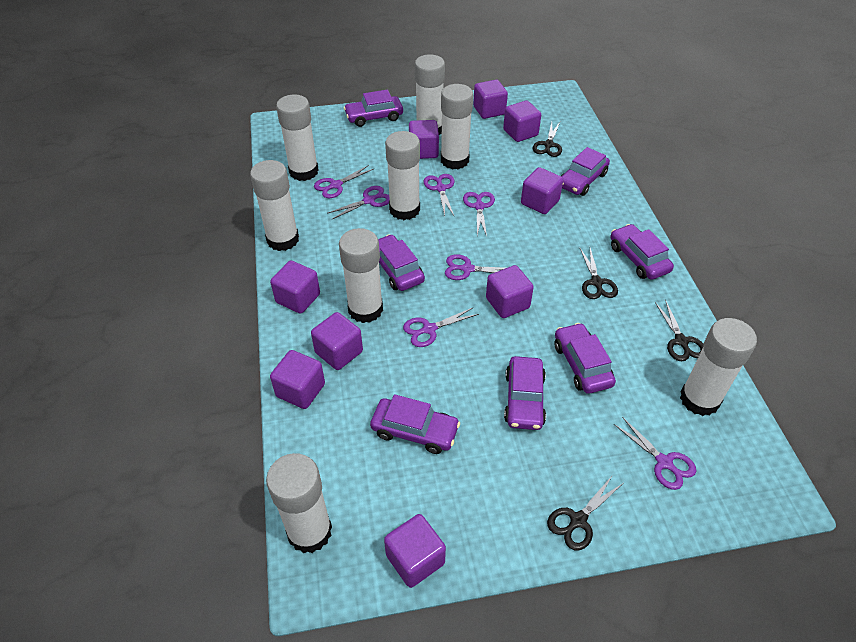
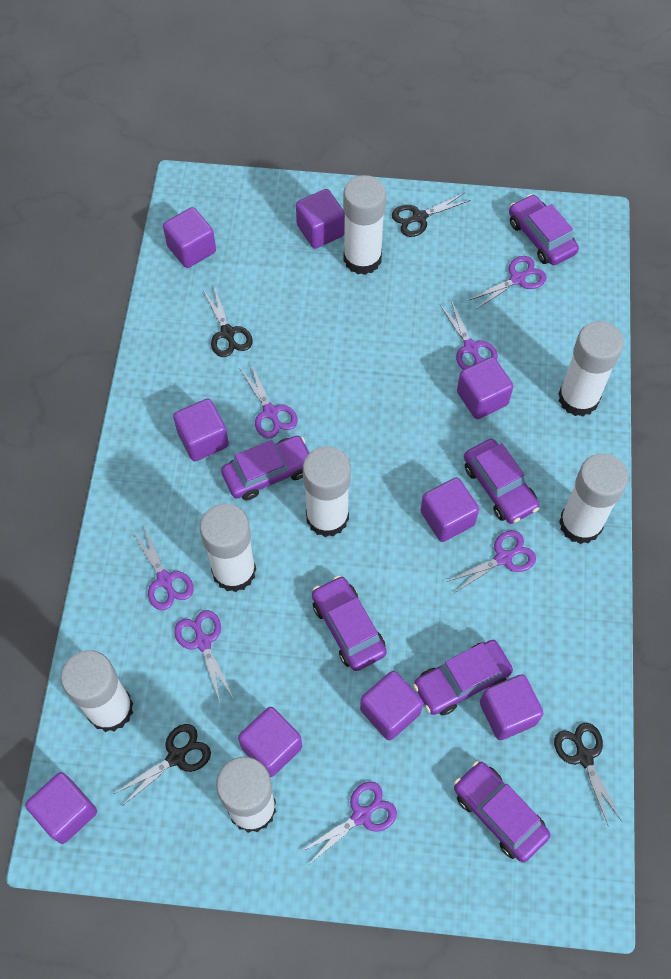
purple car: 7 -> 6
white glue stick: 8 -> 7

